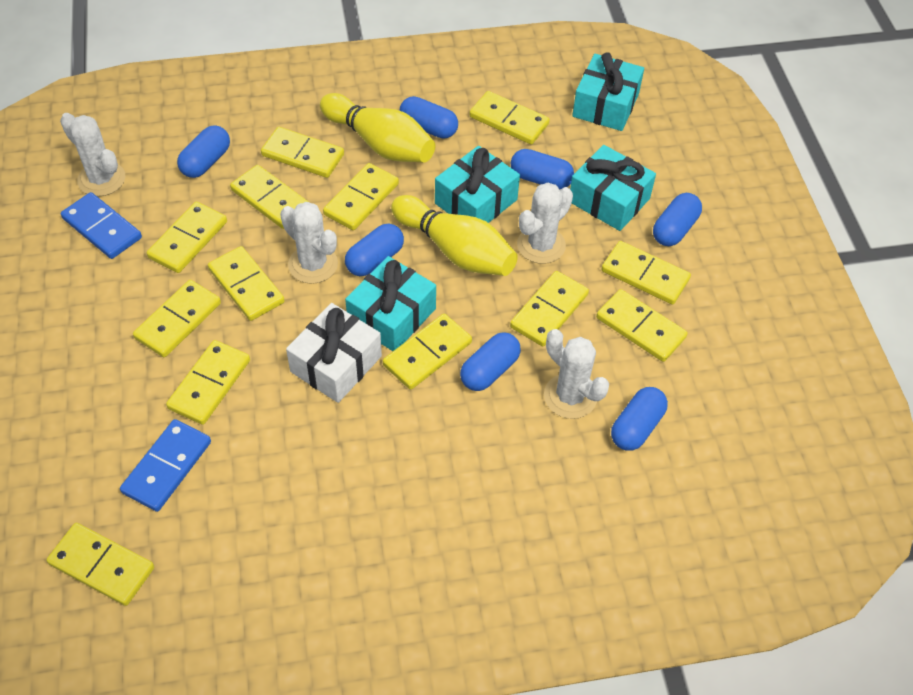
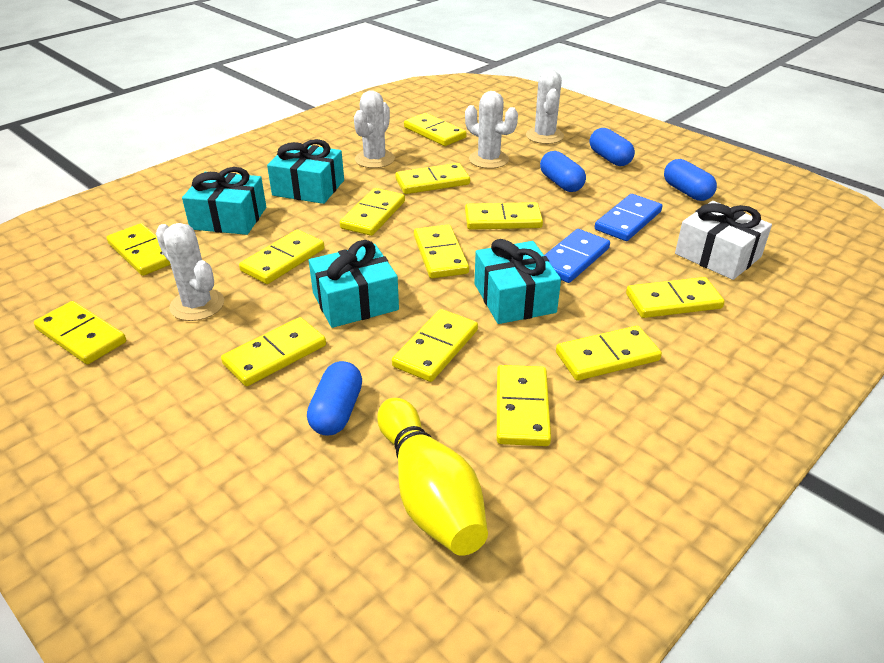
blue capsule: 7 -> 4
yellow bowling pin: 2 -> 1

